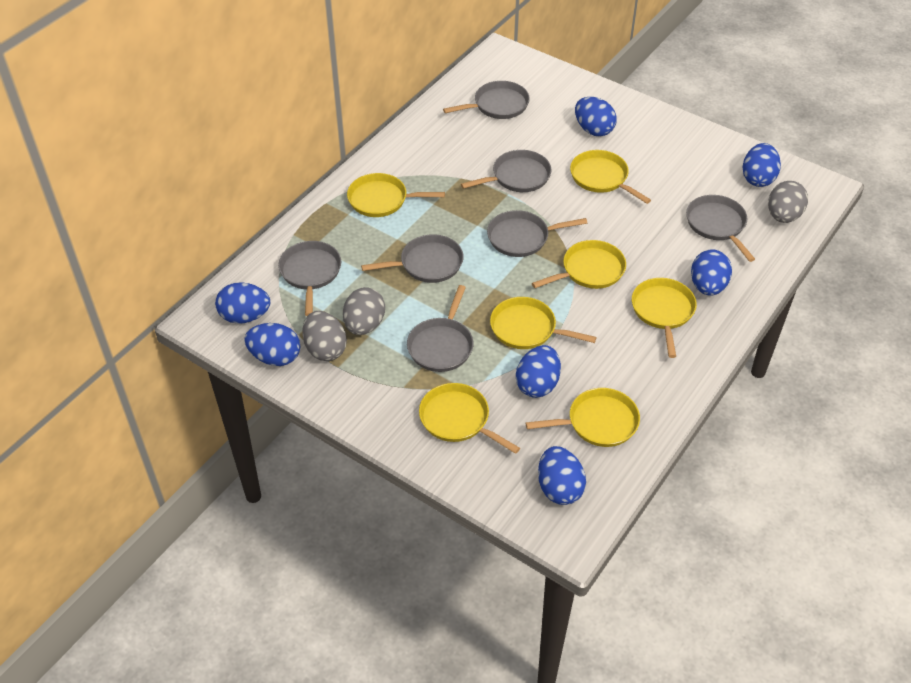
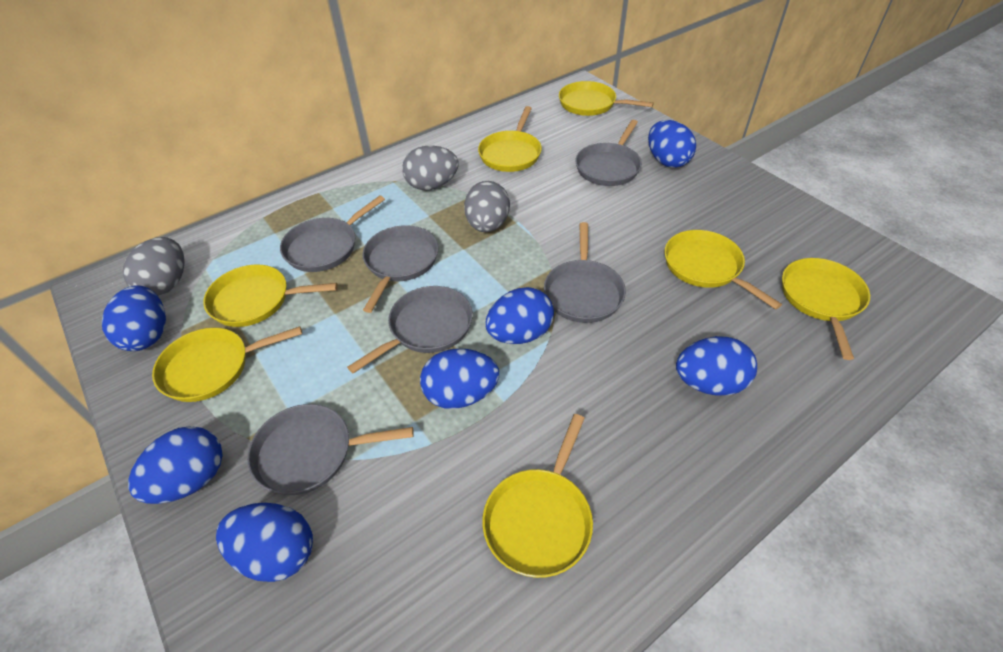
grey pan: 7 -> 6

